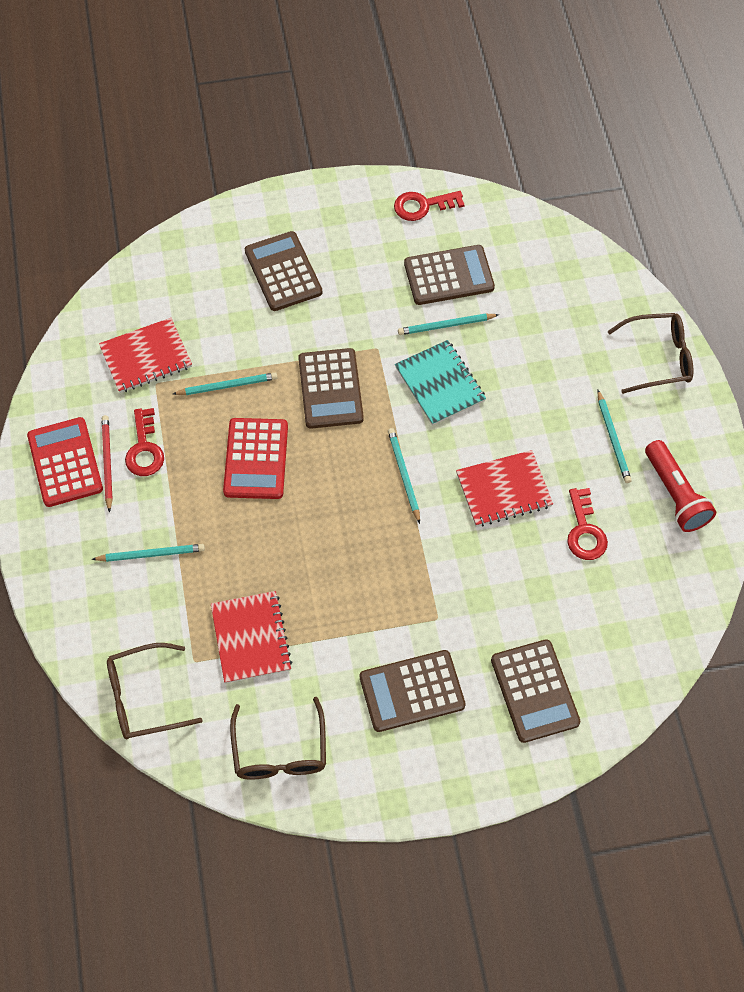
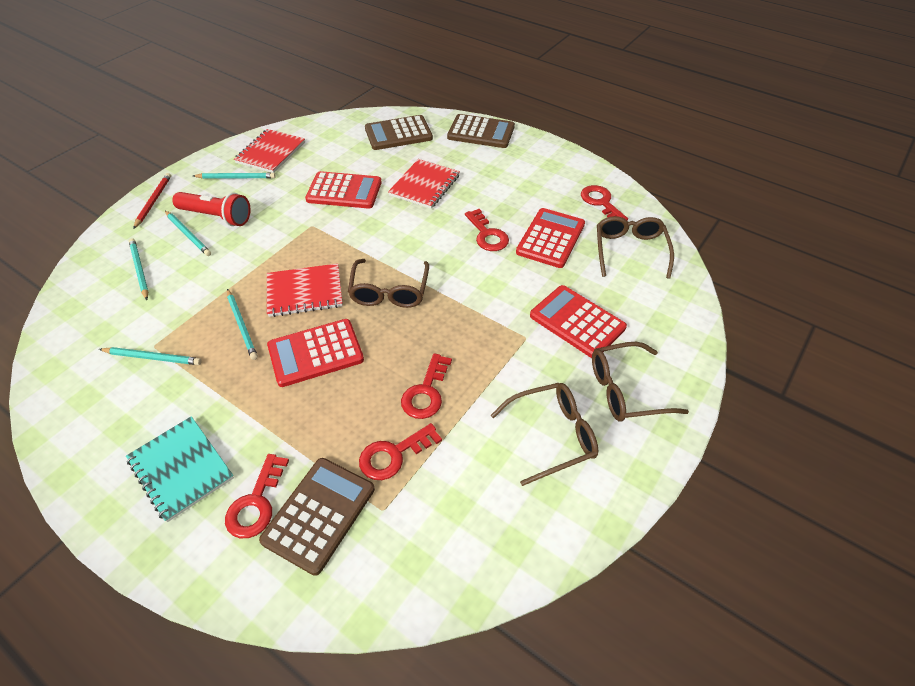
brown calculator: 5 -> 3
brown glasses: 3 -> 4
red calculator: 2 -> 4
red key: 3 -> 5

